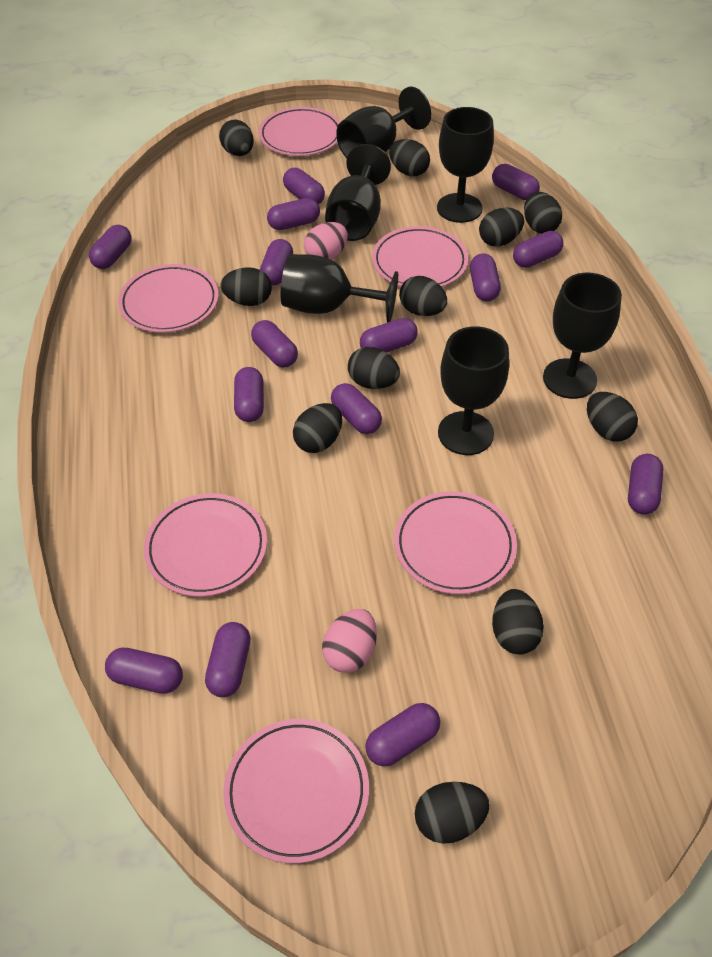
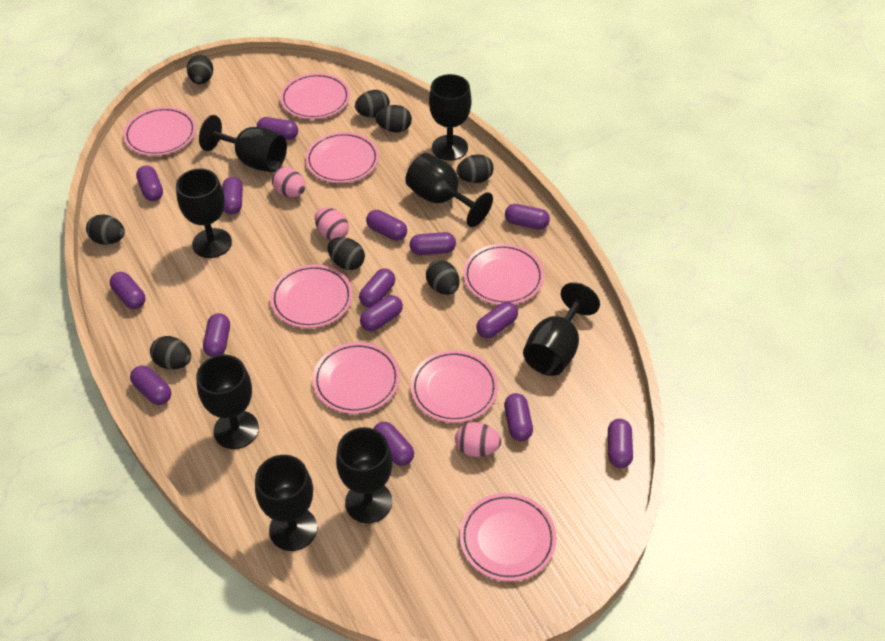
black egg: 11 -> 8
black goblet: 6 -> 8
pink egg: 2 -> 3
pink plate: 6 -> 8

